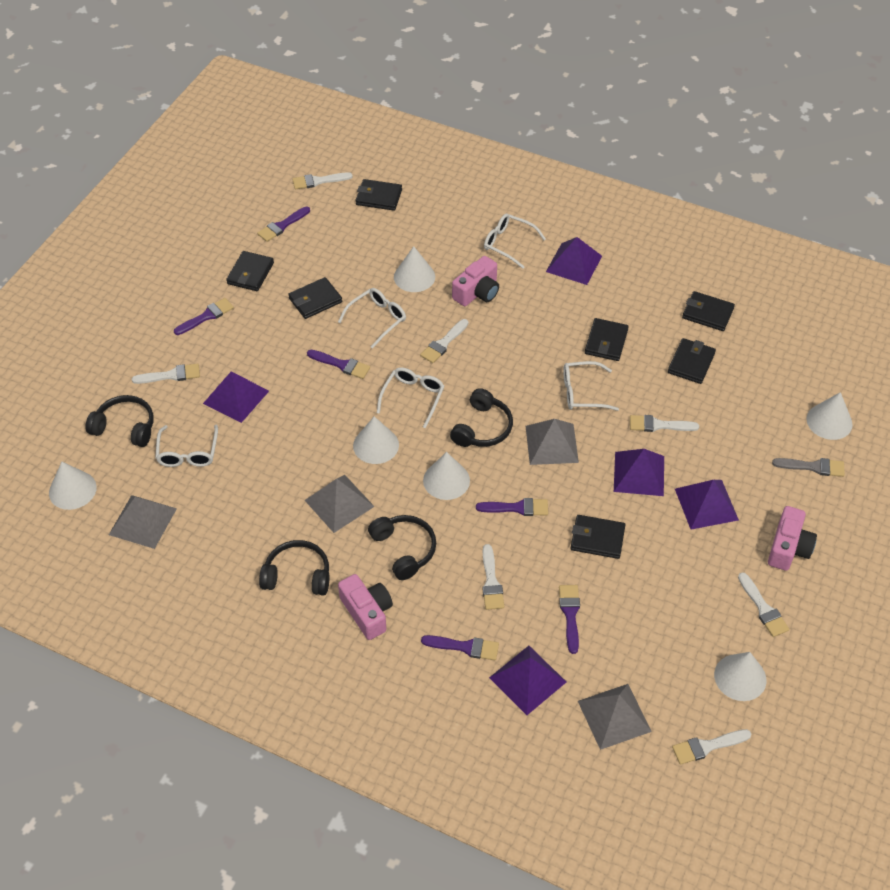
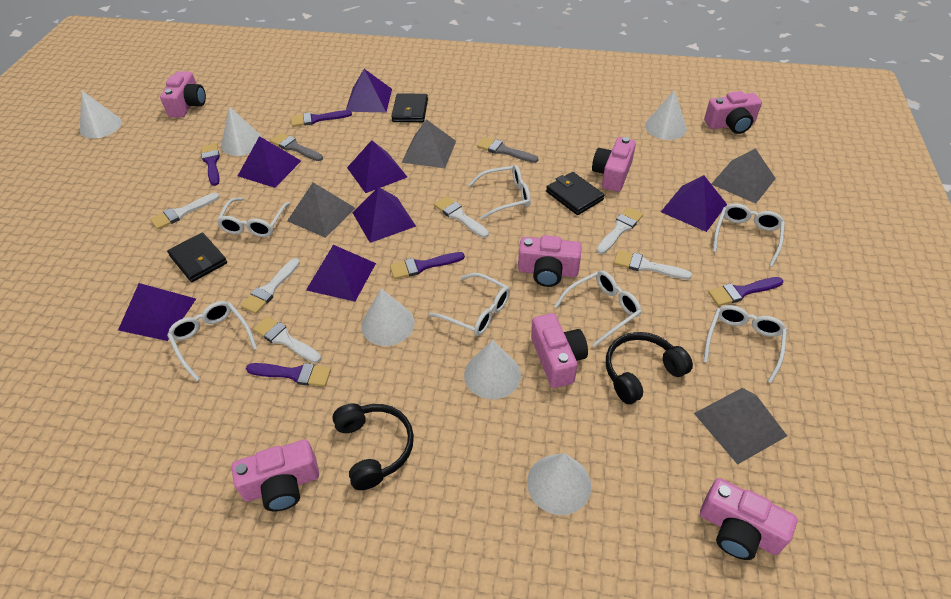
black headphones: 4 -> 2
black wallet: 7 -> 3
grey brush: 1 -> 2
pink camera: 3 -> 7
purple brush: 6 -> 5
purple pyramid: 5 -> 7
white brush: 7 -> 6
white glasses: 5 -> 7

